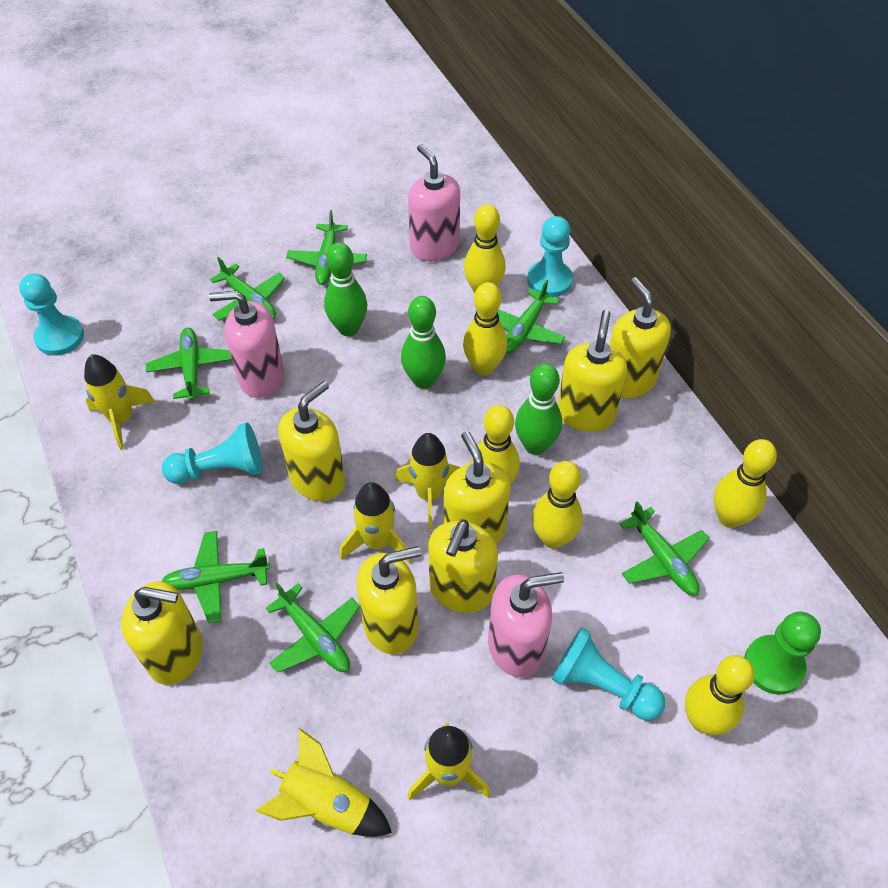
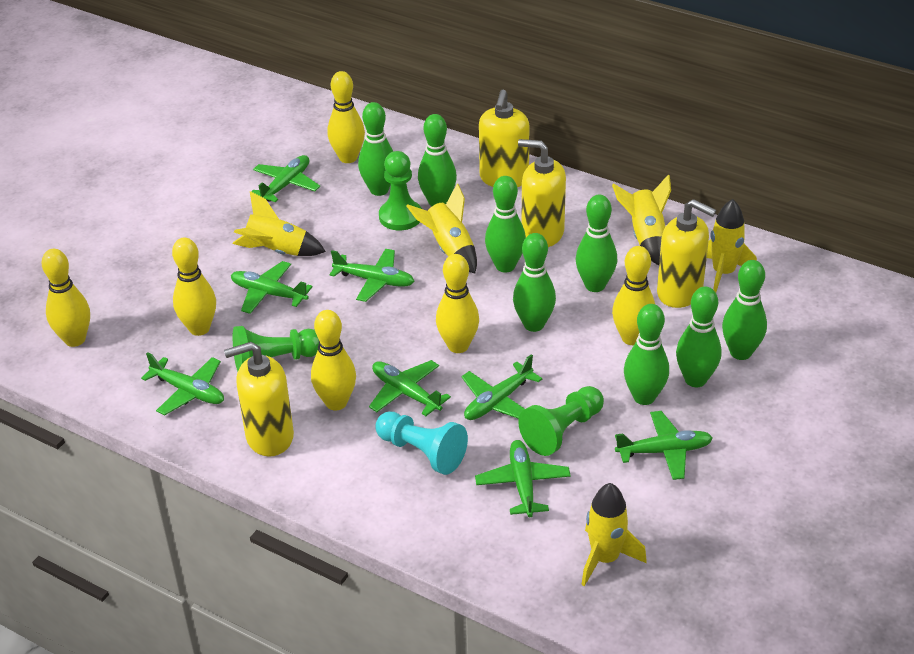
green bowling pin: 3 -> 8
green pawn: 1 -> 3
green plane: 7 -> 8
pink soap dispenser: 3 -> 0
turquoise pawn: 4 -> 1
yellow soap dispenser: 7 -> 4

